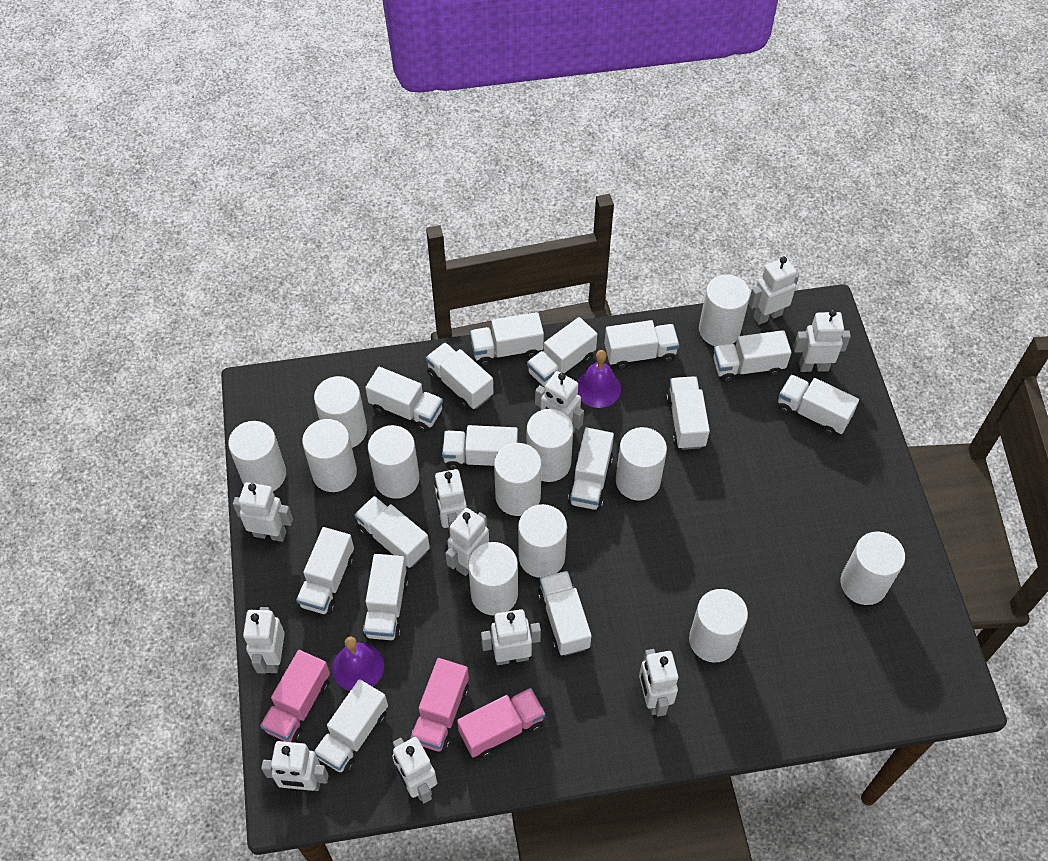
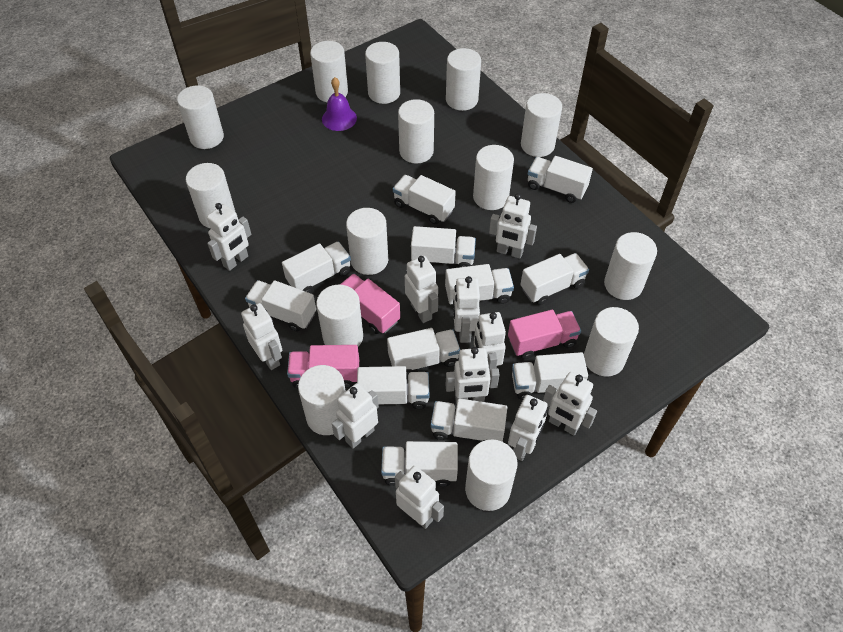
purple bell: 2 -> 1
white cylinder: 12 -> 14
white truck: 15 -> 12

